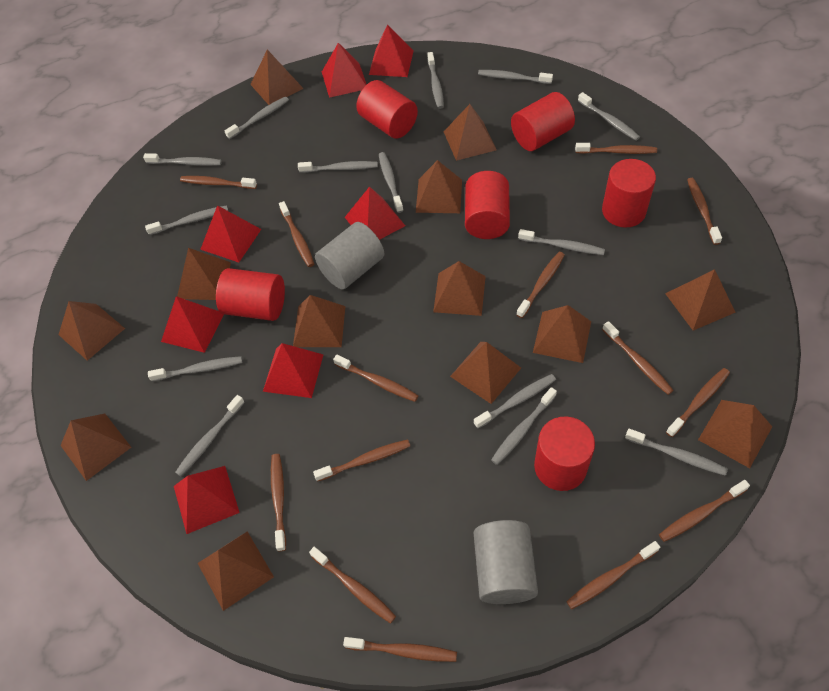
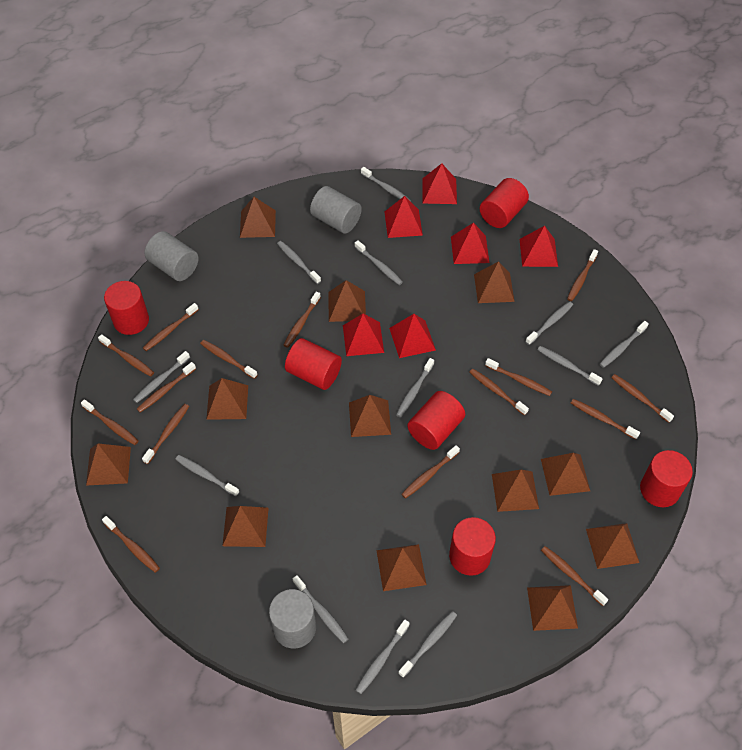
brown pyramid: 13 -> 12
brown toothbrush: 14 -> 15
grey cylinder: 2 -> 3
grey toothbrush: 14 -> 12
red pyramid: 7 -> 6

